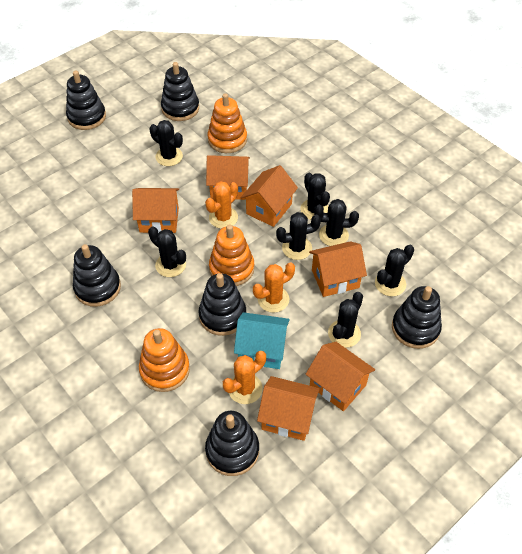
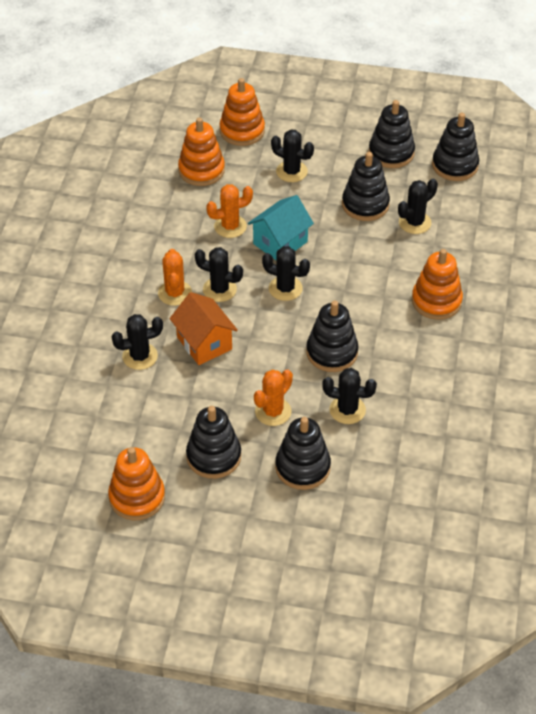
black cactus: 7 -> 6
orange house: 6 -> 1
orange stacking toy: 3 -> 4

